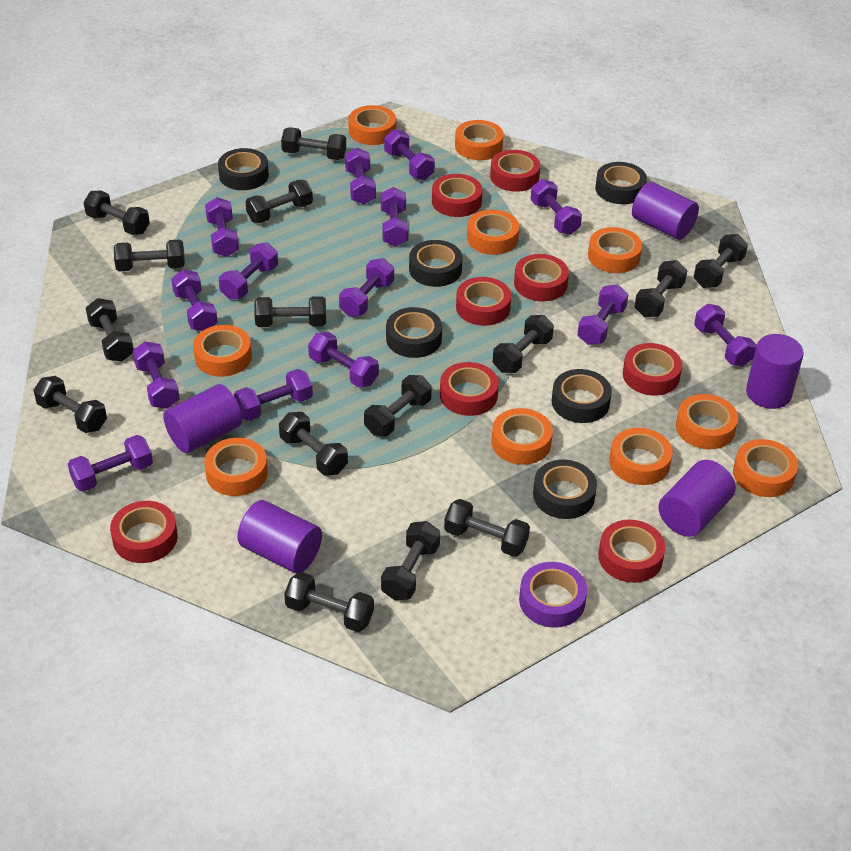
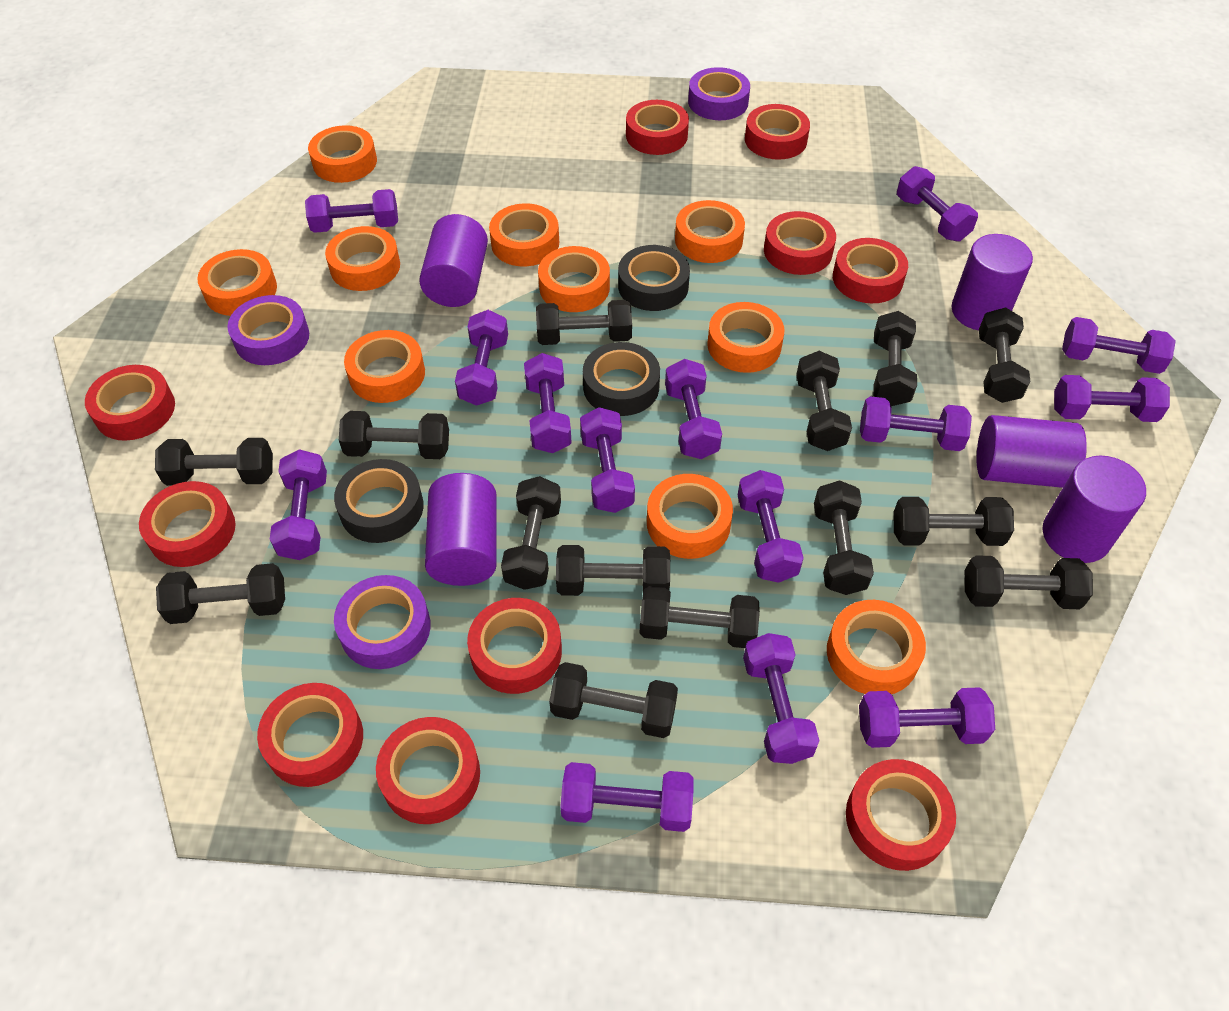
black dumbbell: 15 -> 14
black tape: 6 -> 3
purple tape: 1 -> 3
red tape: 8 -> 10

